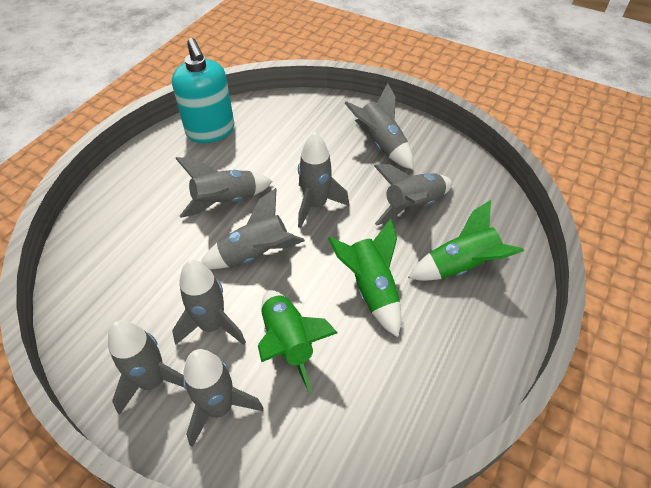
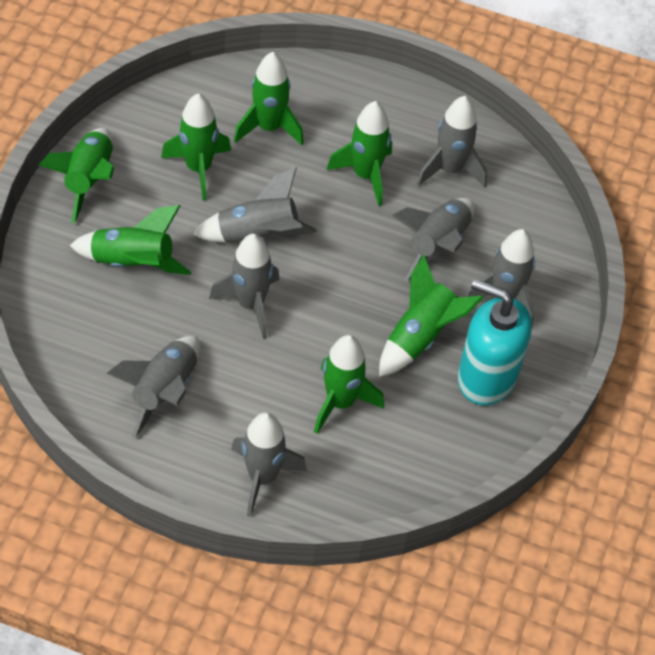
green rocket: 3 -> 7
grey rocket: 8 -> 7

